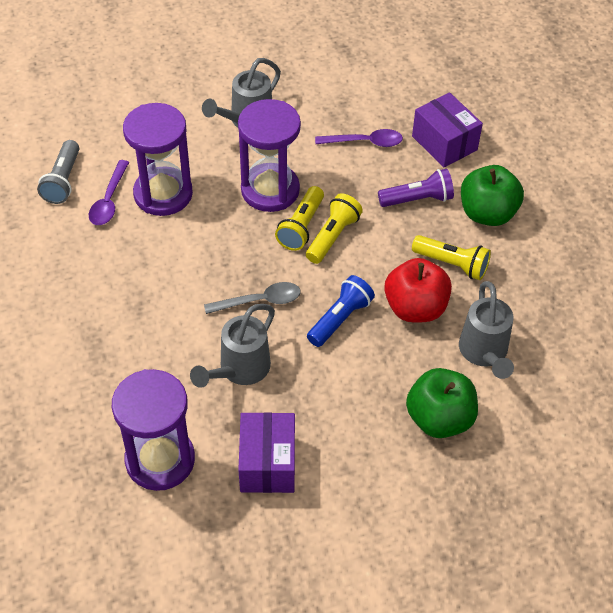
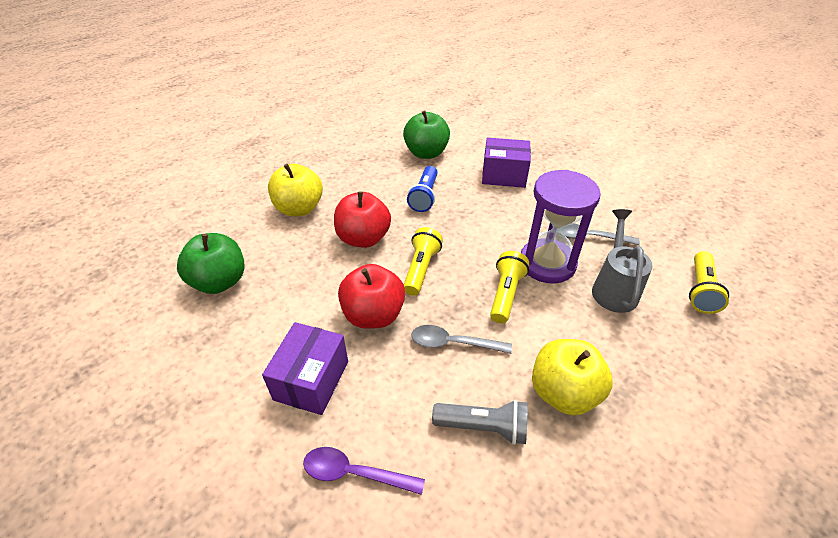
grey spoon: 1 -> 2
grey watering can: 3 -> 1
purple flashlight: 1 -> 0
purple hourglass: 3 -> 1
purple spoon: 2 -> 1
red apple: 1 -> 2
yellow apple: 0 -> 2

